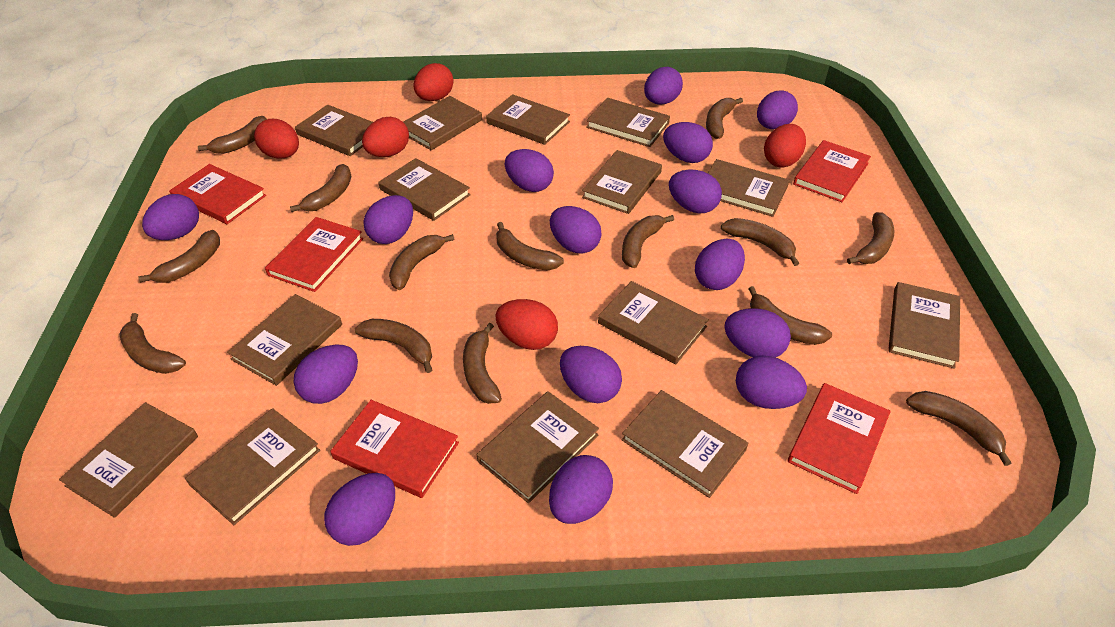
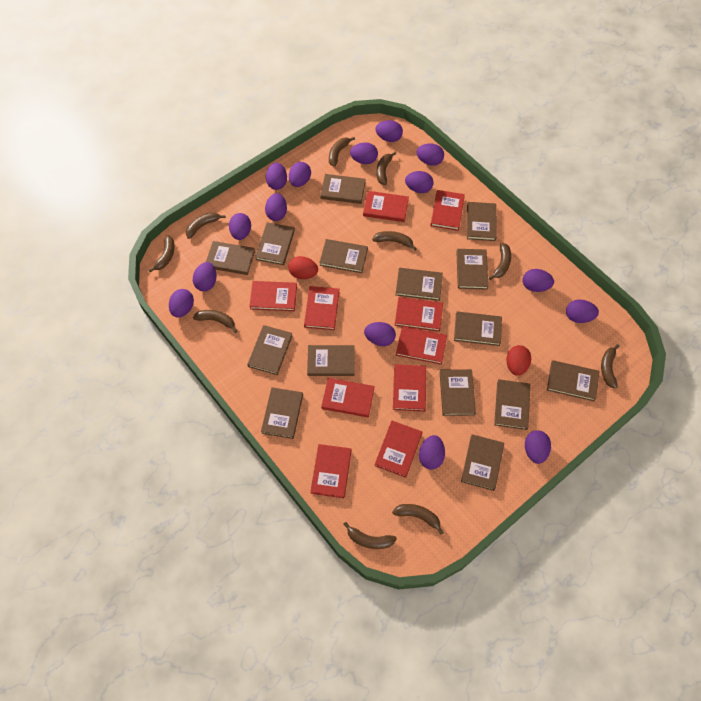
brown banana: 14 -> 10
brown book: 14 -> 15
red book: 5 -> 10
red egg: 5 -> 2

